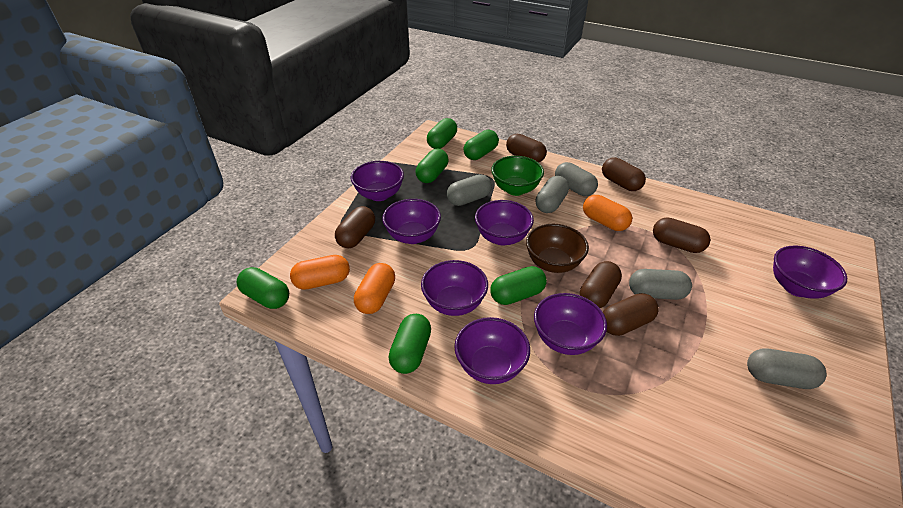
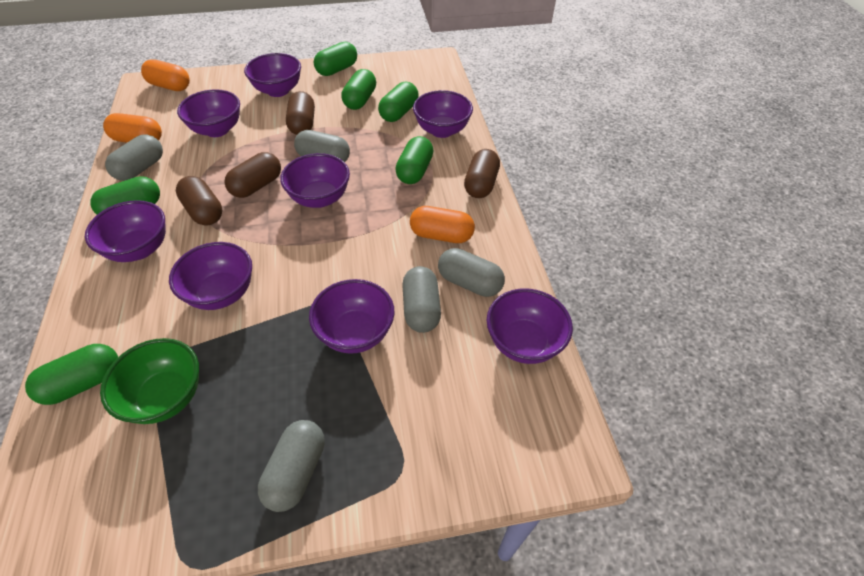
brown bowl: 1 -> 0
brown capsule: 6 -> 4
purple bowl: 7 -> 8

